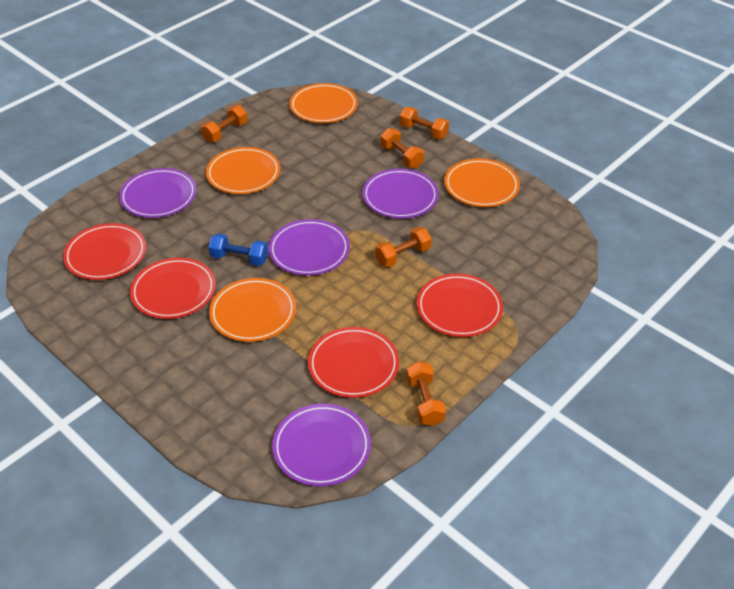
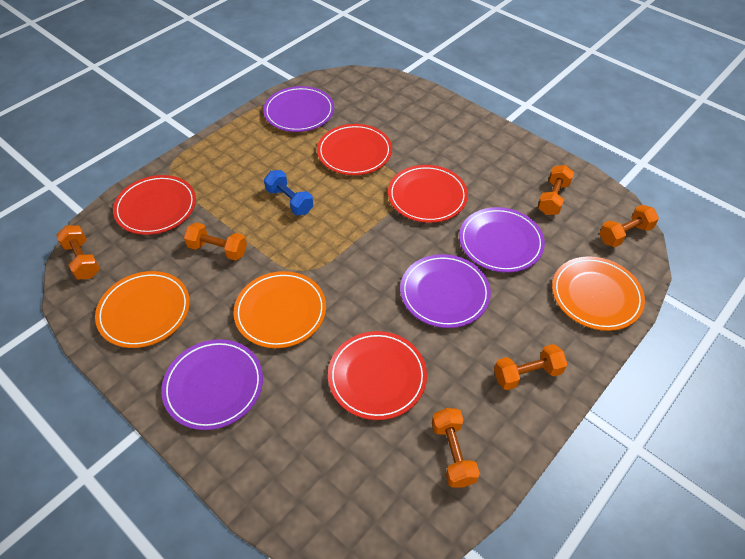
orange dumbbell: 5 -> 6
orange plate: 4 -> 3

